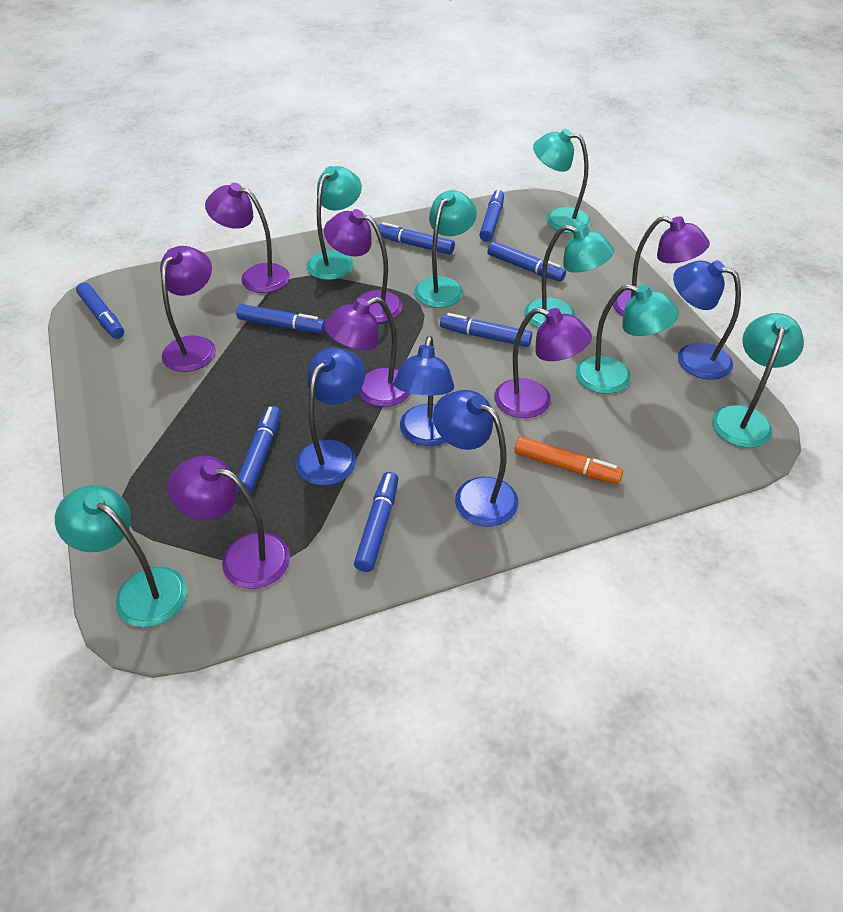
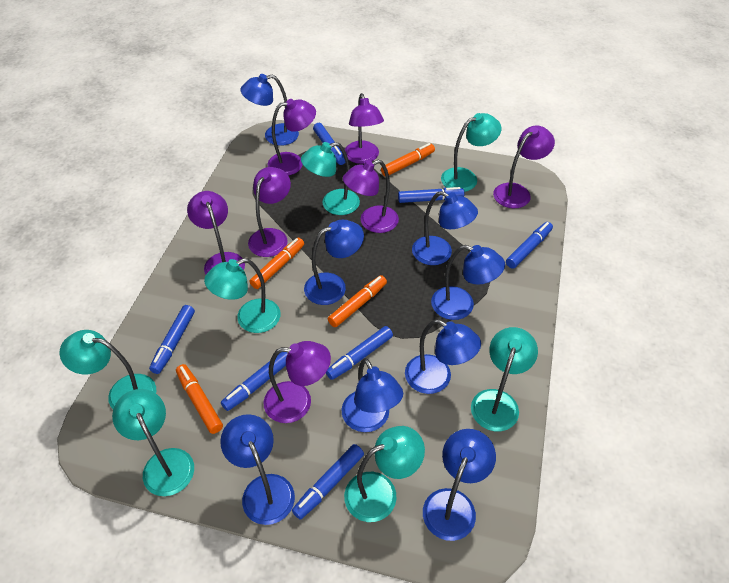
blue lamp: 4 -> 8
blue marker: 8 -> 7
orange marker: 1 -> 4

